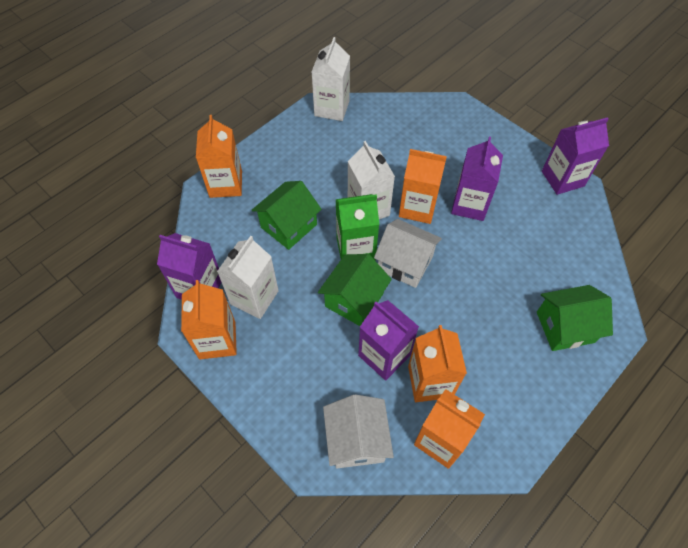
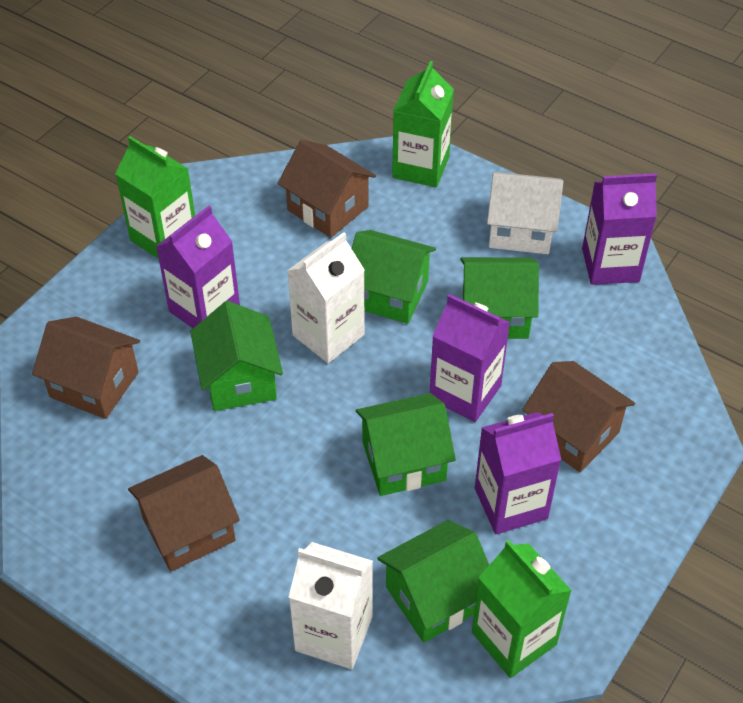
brown house: 0 -> 4
green carton: 1 -> 3
green house: 3 -> 5
orange carton: 5 -> 0
white carton: 3 -> 2
white house: 2 -> 1

